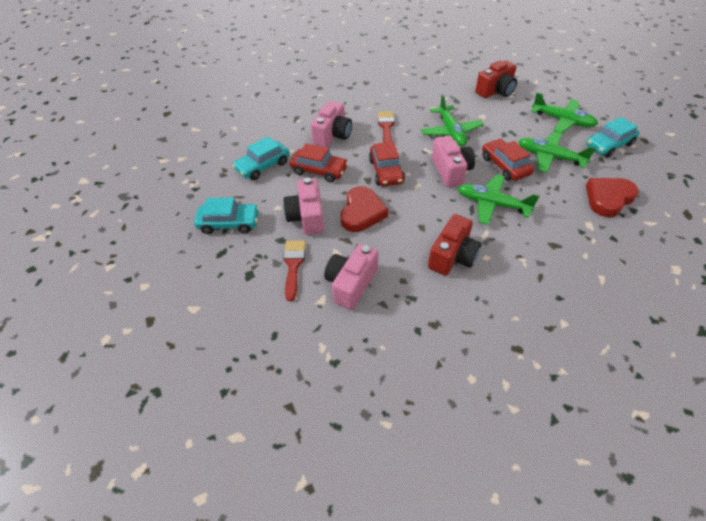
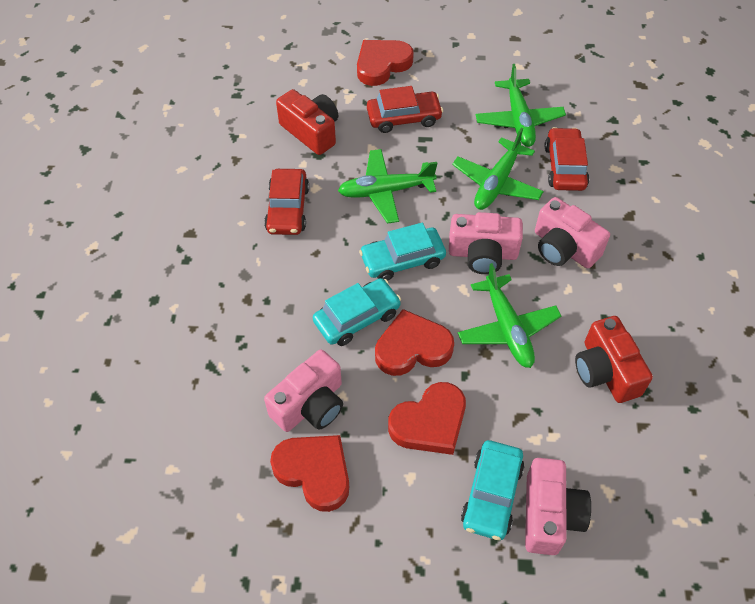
red brush: 2 -> 0
red heart: 2 -> 4

